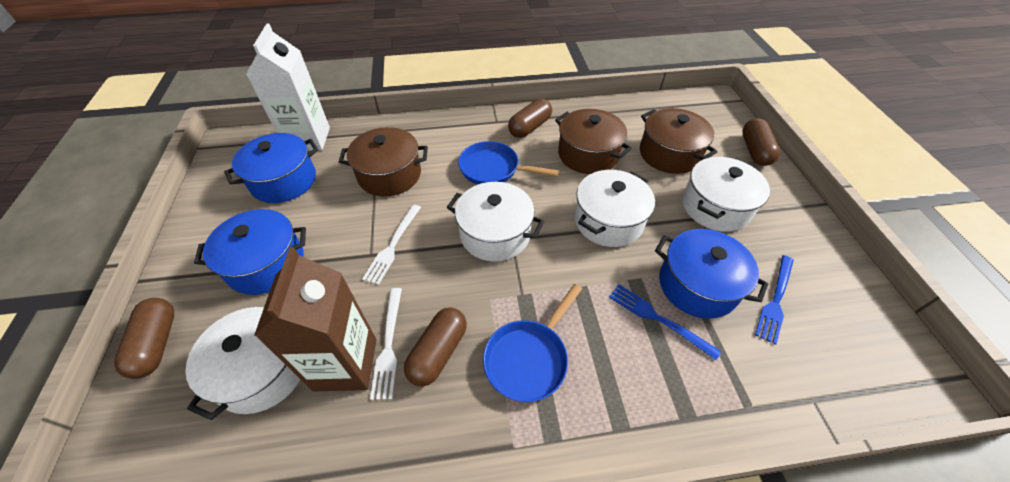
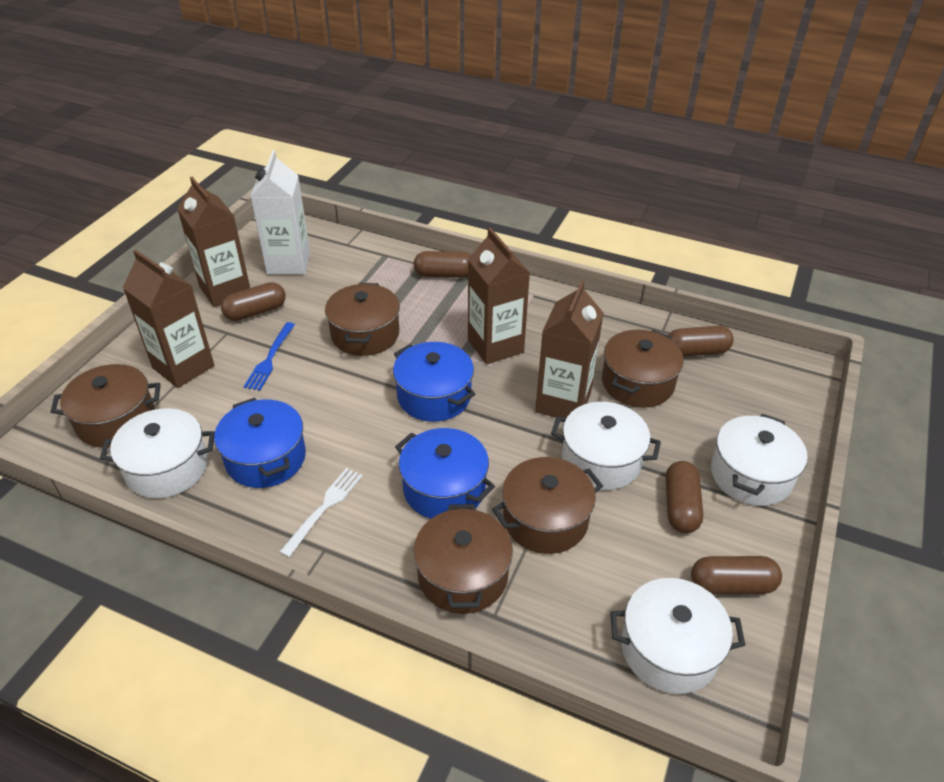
blue fork: 2 -> 1
blue pan: 2 -> 0
brown capsule: 4 -> 5
brown carton: 1 -> 4
brown pot: 3 -> 5
white fork: 2 -> 1

